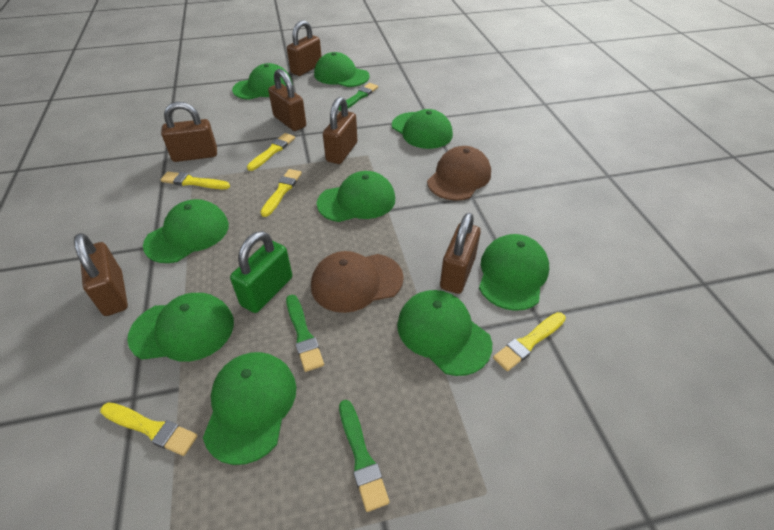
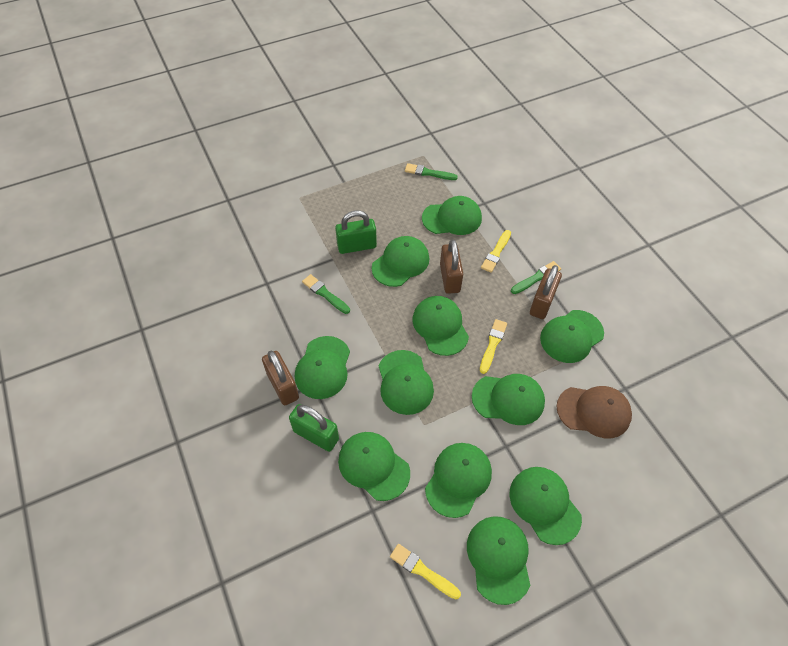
brown cap: 2 -> 1
brown padlock: 6 -> 3
green cap: 9 -> 11
green padlock: 1 -> 2
yellow brush: 5 -> 3

